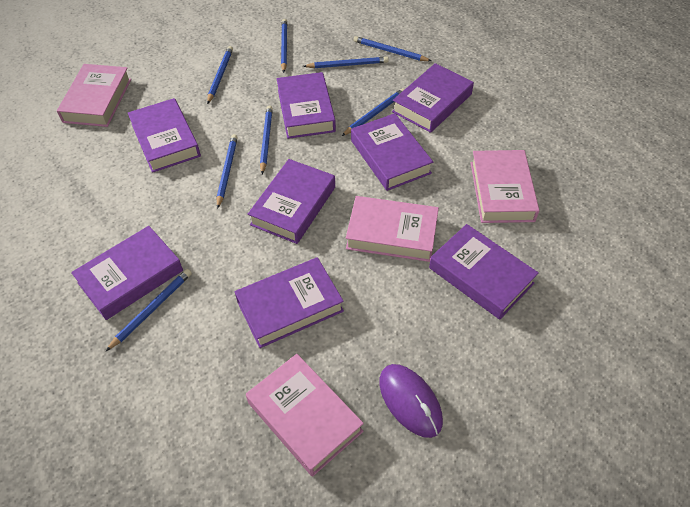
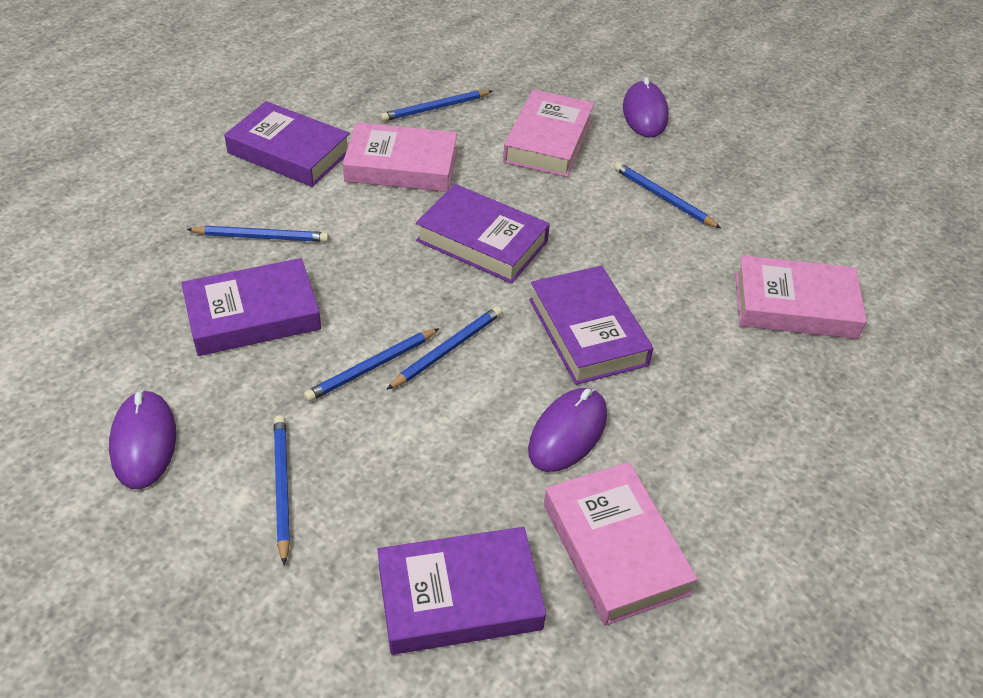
blue pencil: 8 -> 6
purple book: 8 -> 5
purple mouse: 1 -> 3

